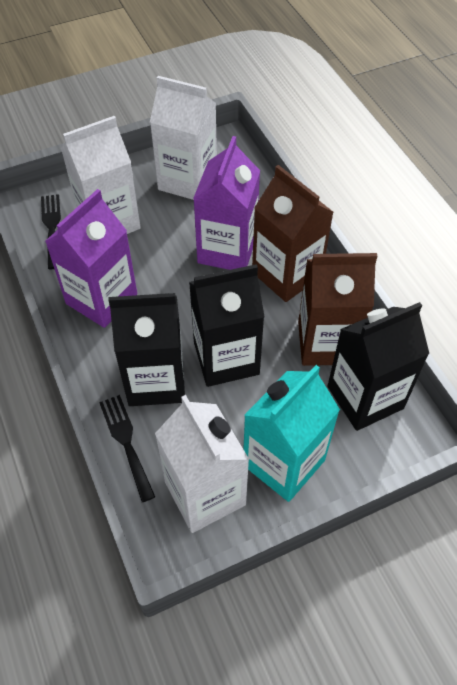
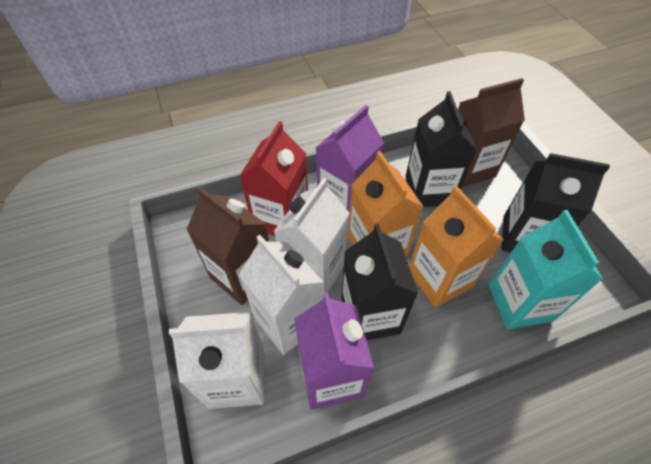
black fork: 2 -> 0
orange carton: 0 -> 2
red carton: 0 -> 1

